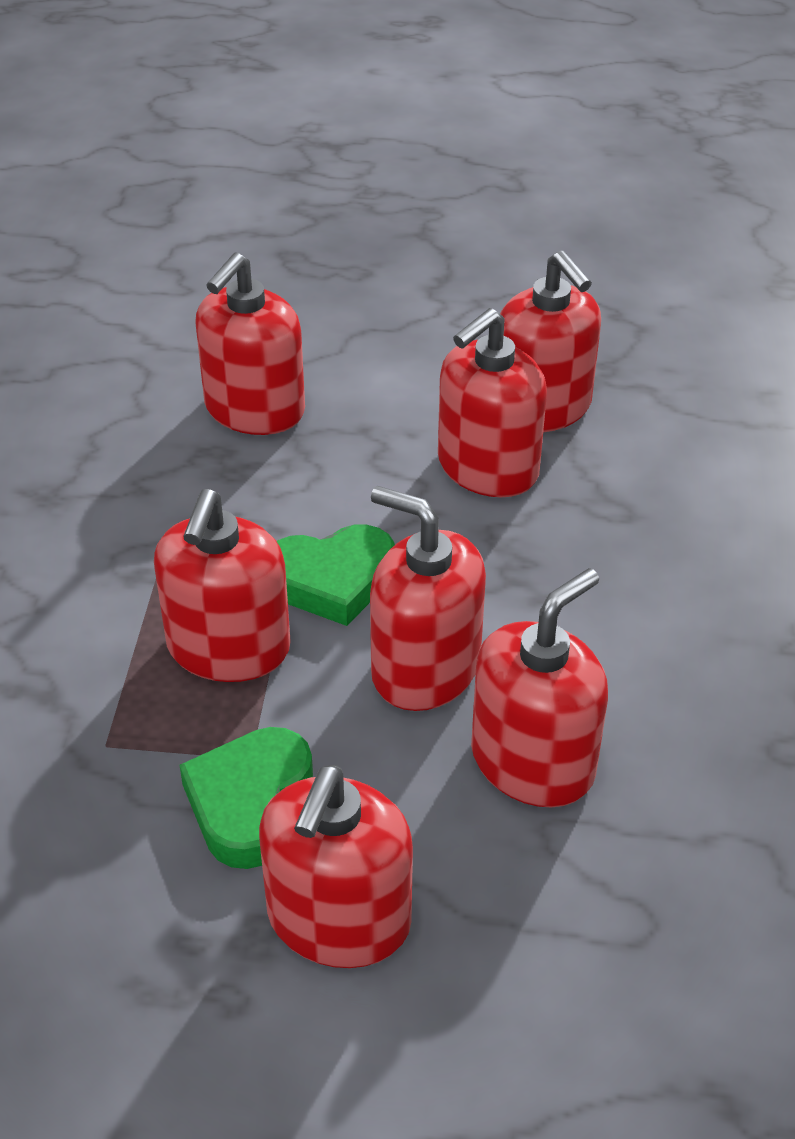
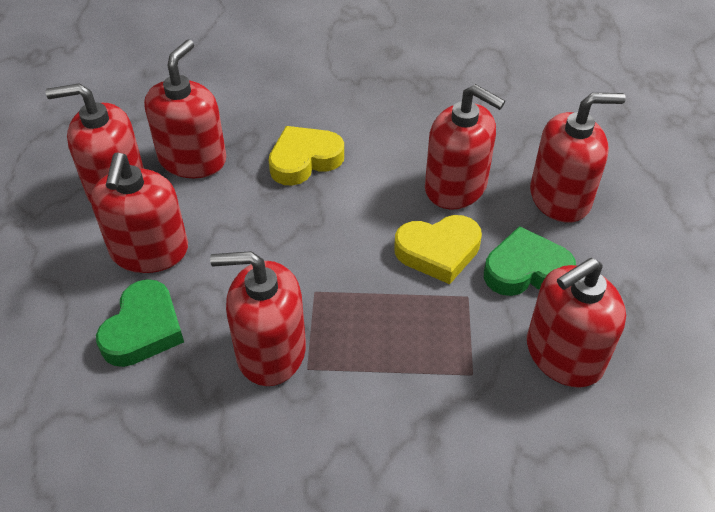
yellow heart: 0 -> 2

